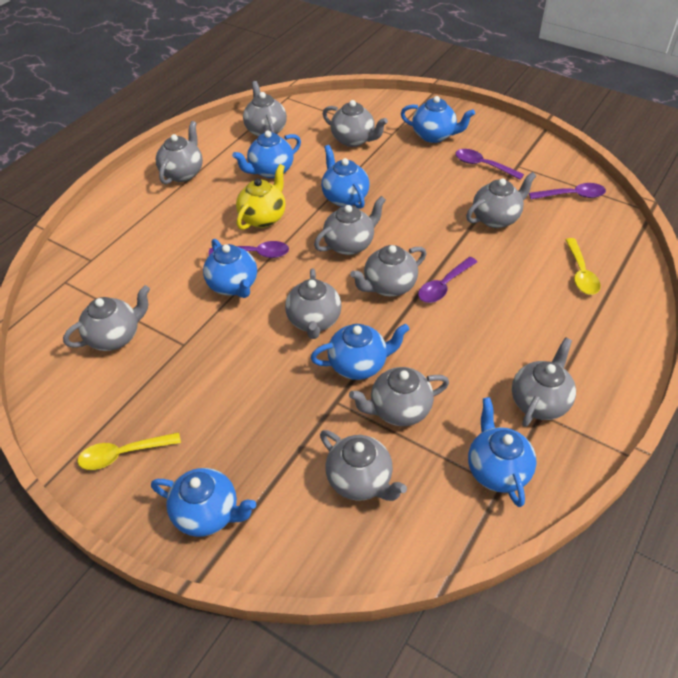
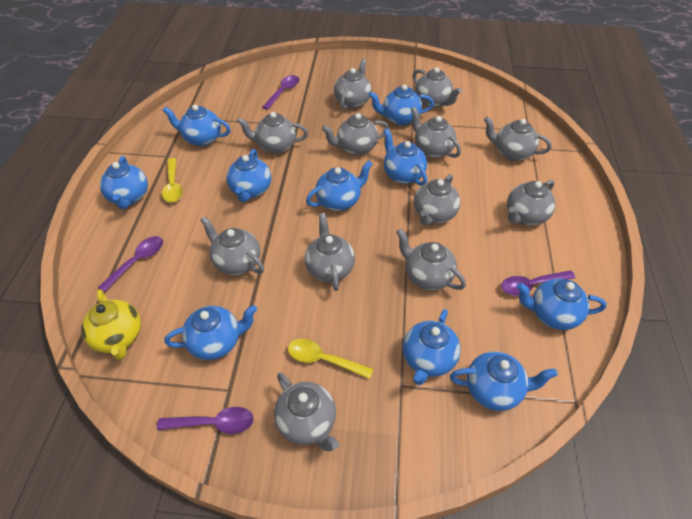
blue teapot: 7 -> 10
grey teapot: 11 -> 12

